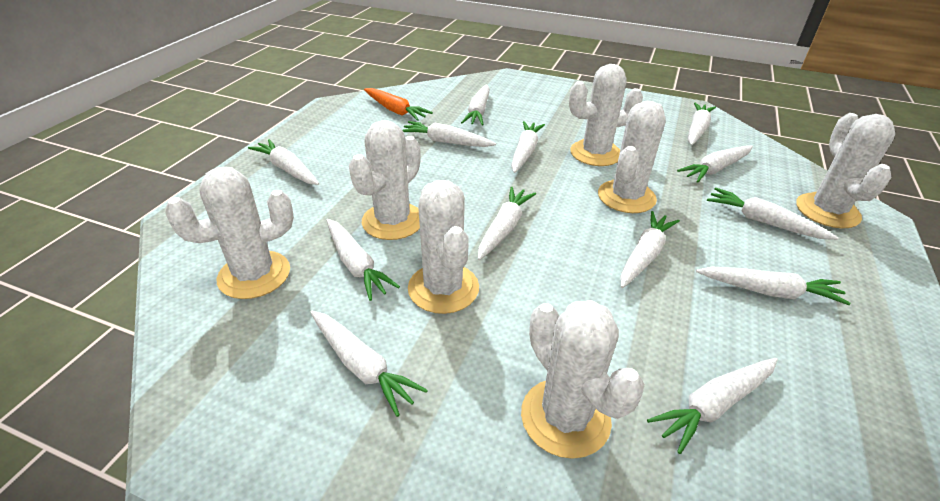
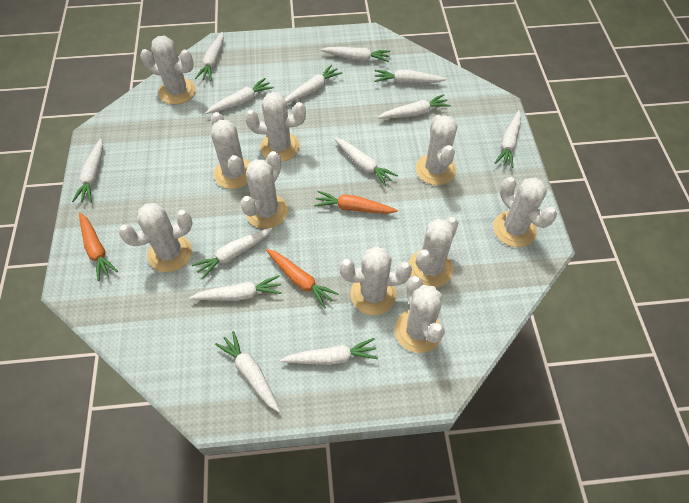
orange carrot: 1 -> 3
white cactus: 7 -> 10

